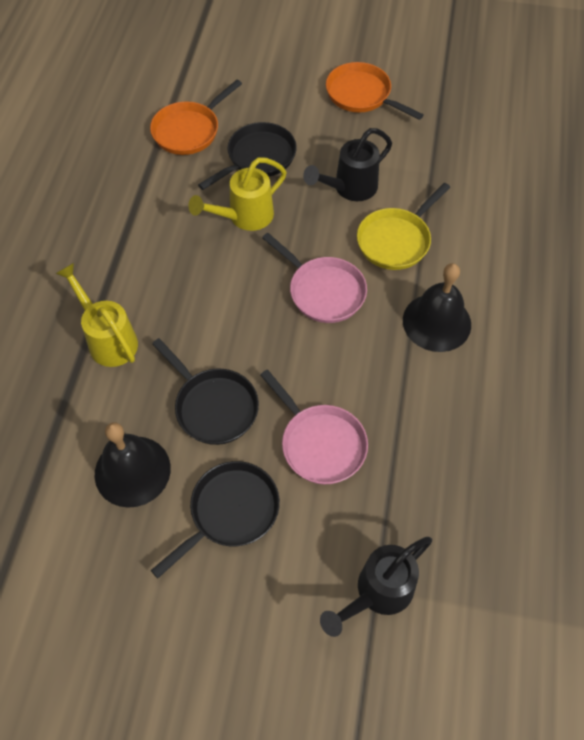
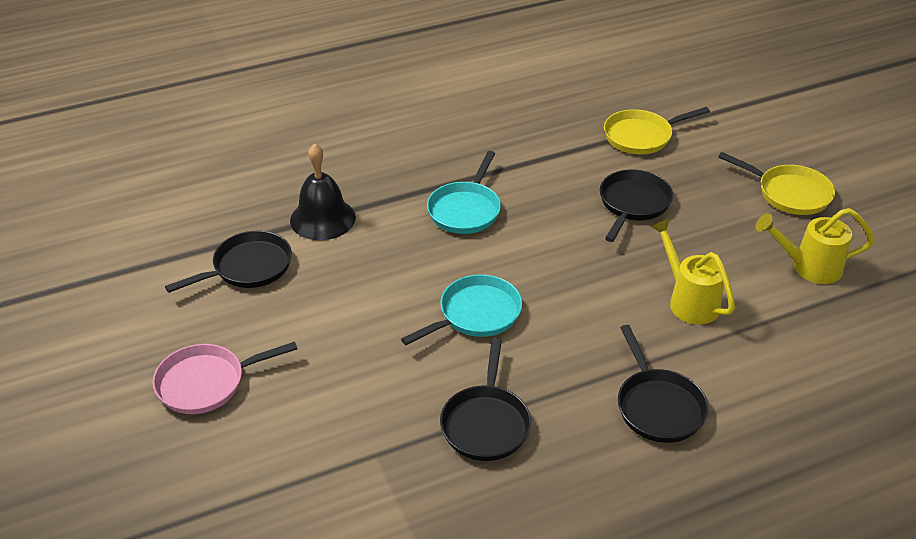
black bell: 2 -> 1
black pan: 3 -> 4
black watering can: 2 -> 0
orange pan: 2 -> 0
pink pan: 2 -> 1
turquoise pan: 0 -> 2
yellow pan: 1 -> 2

